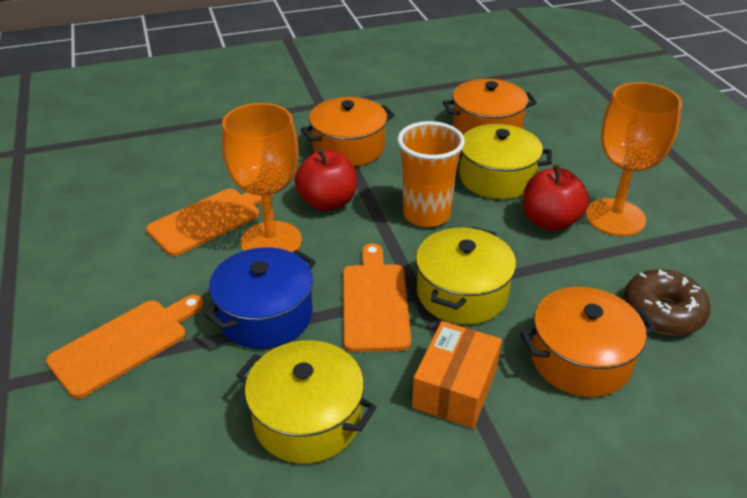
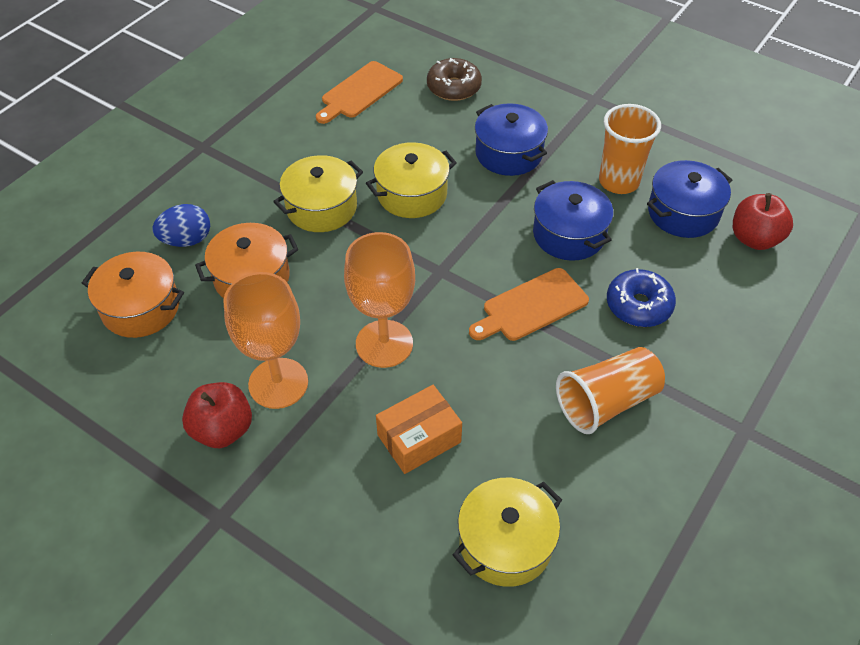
blue donut: 0 -> 1
blue egg: 0 -> 1
blue pot: 1 -> 3
orange cup: 1 -> 2
orange cutting board: 3 -> 2
orange pot: 3 -> 2

